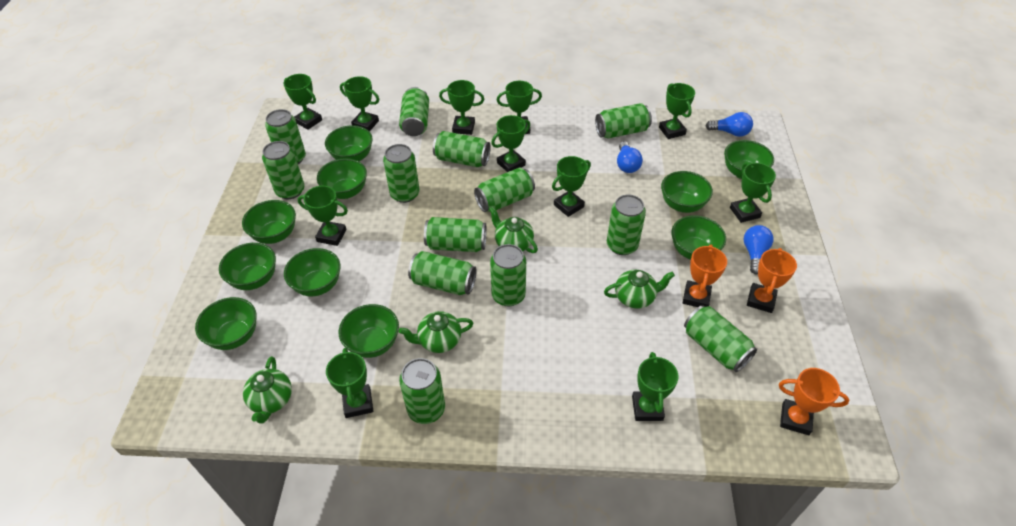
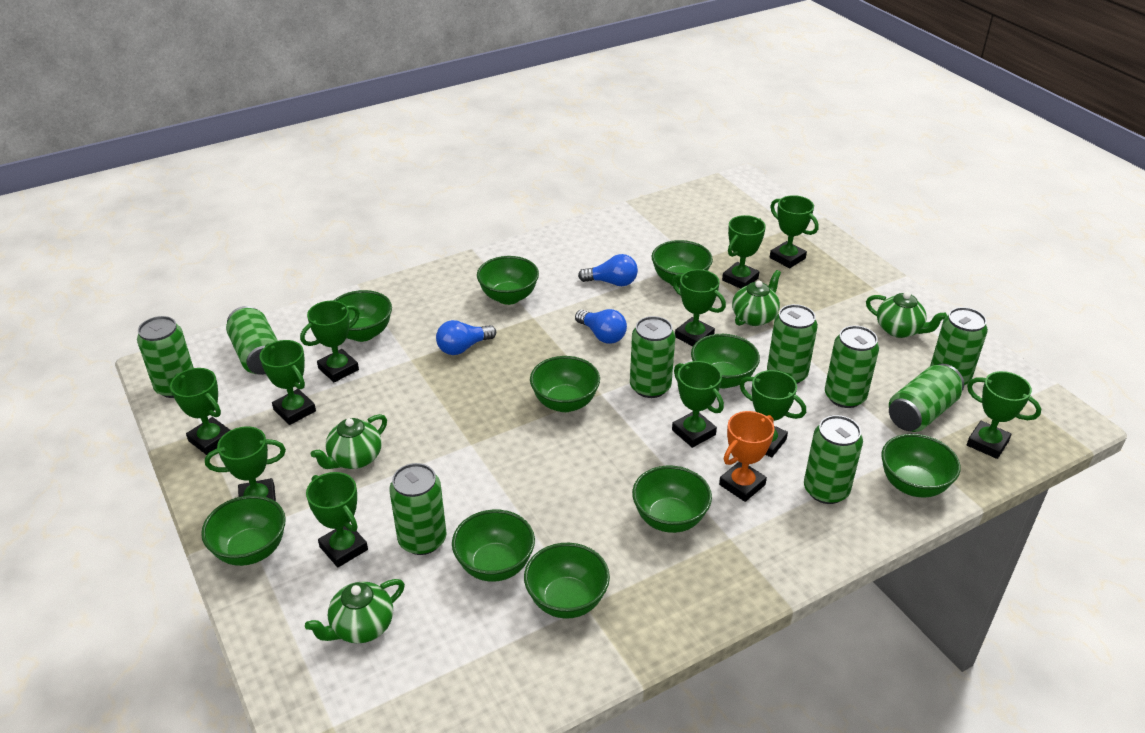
green can: 13 -> 9
orange trophy: 3 -> 1

